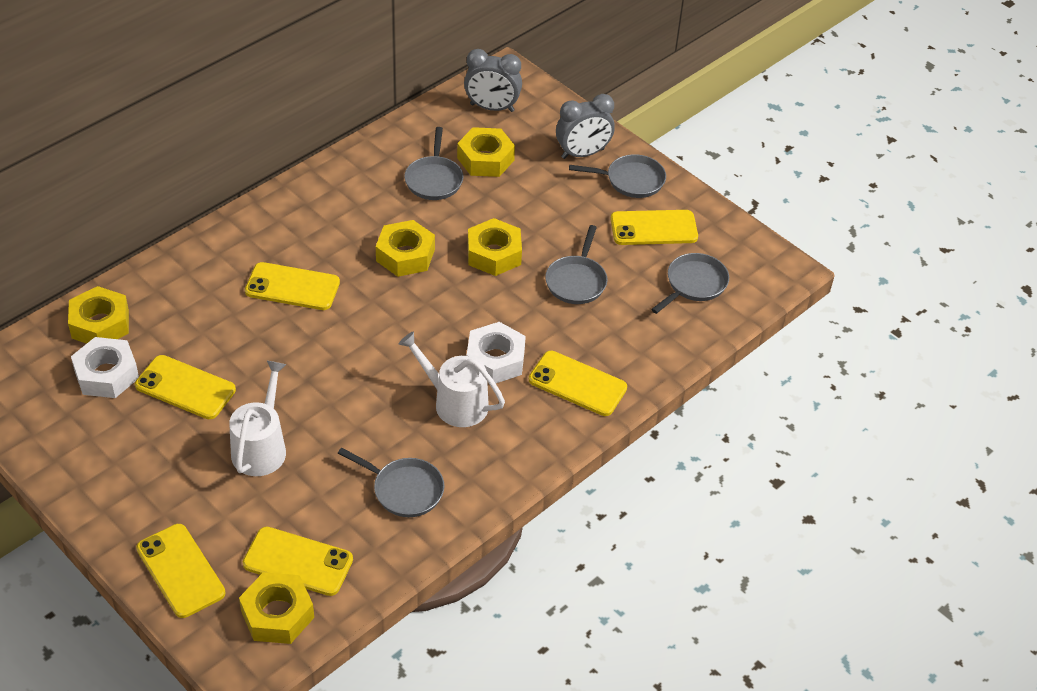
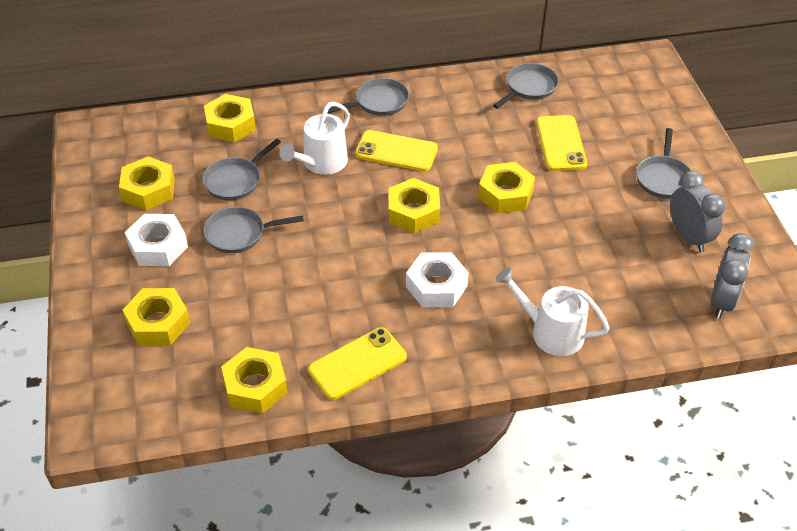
yellow nut: 5 -> 6
yellow phone: 6 -> 3

